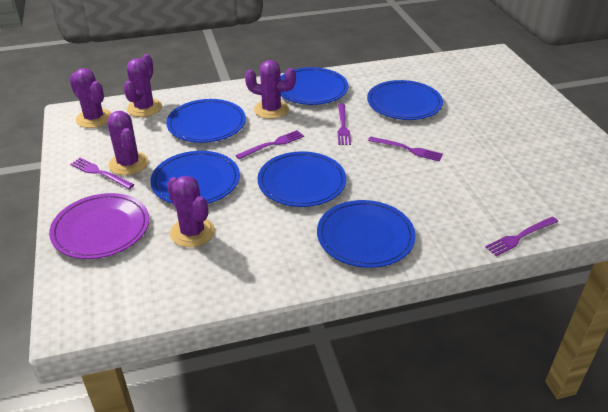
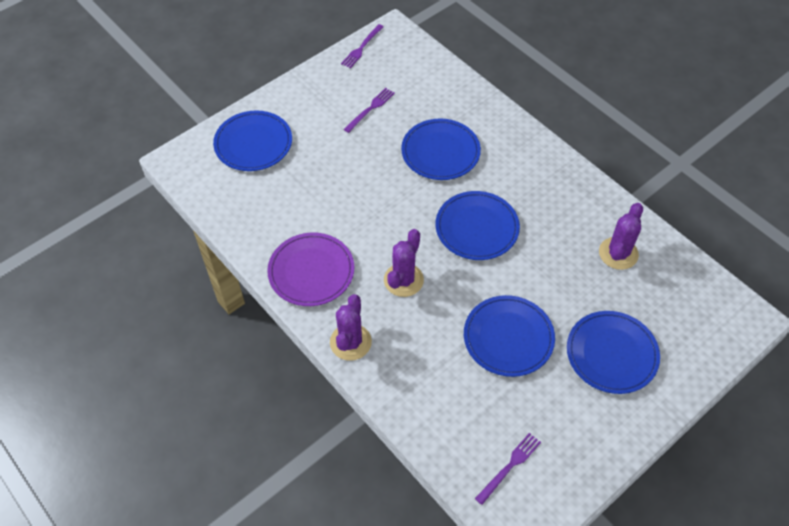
blue plate: 6 -> 5
purple cactus: 5 -> 3
purple fork: 5 -> 3

